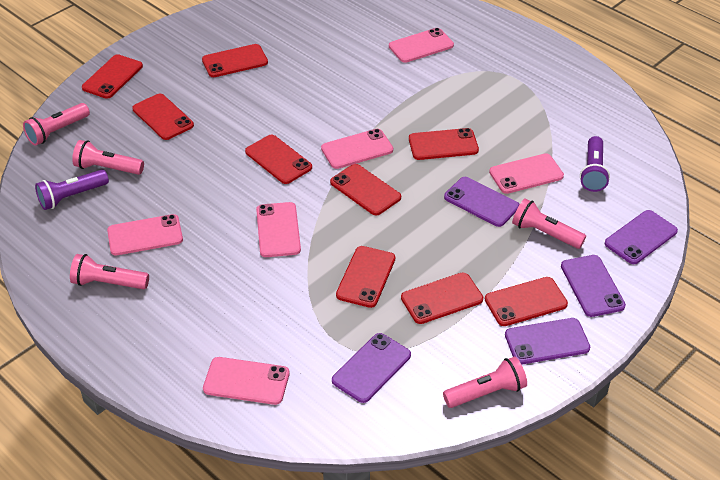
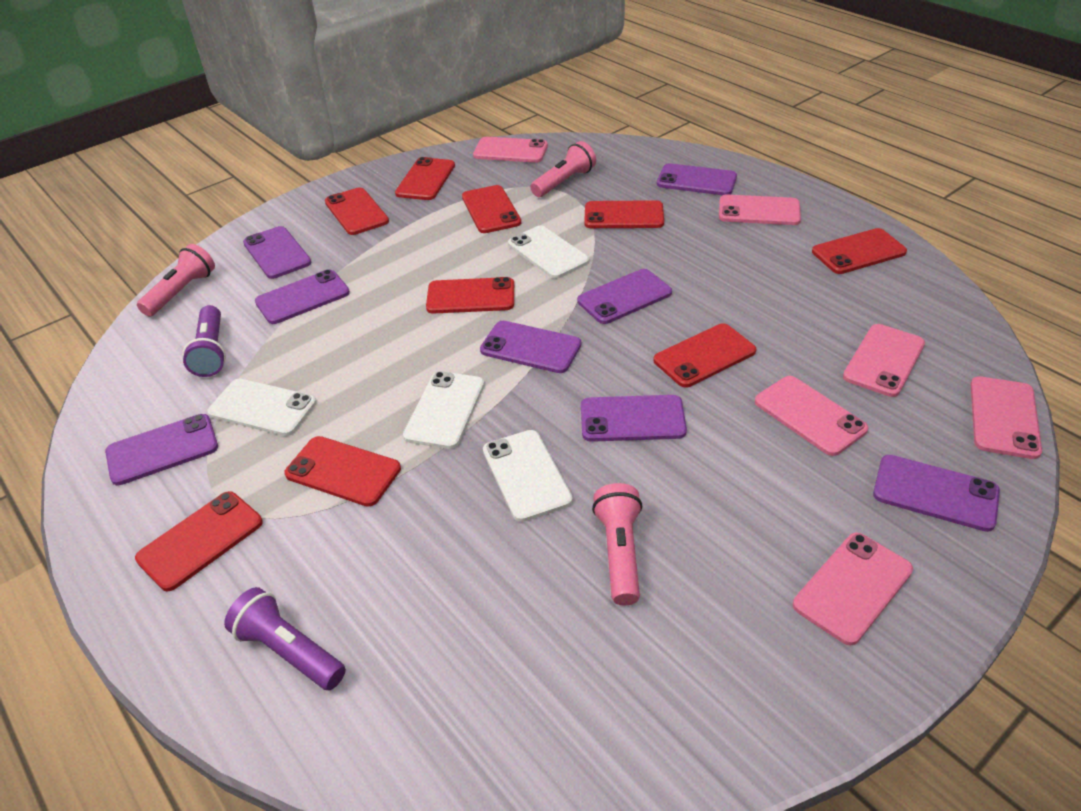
pink flashlight: 5 -> 3
purple phone: 5 -> 8
white phone: 0 -> 4

